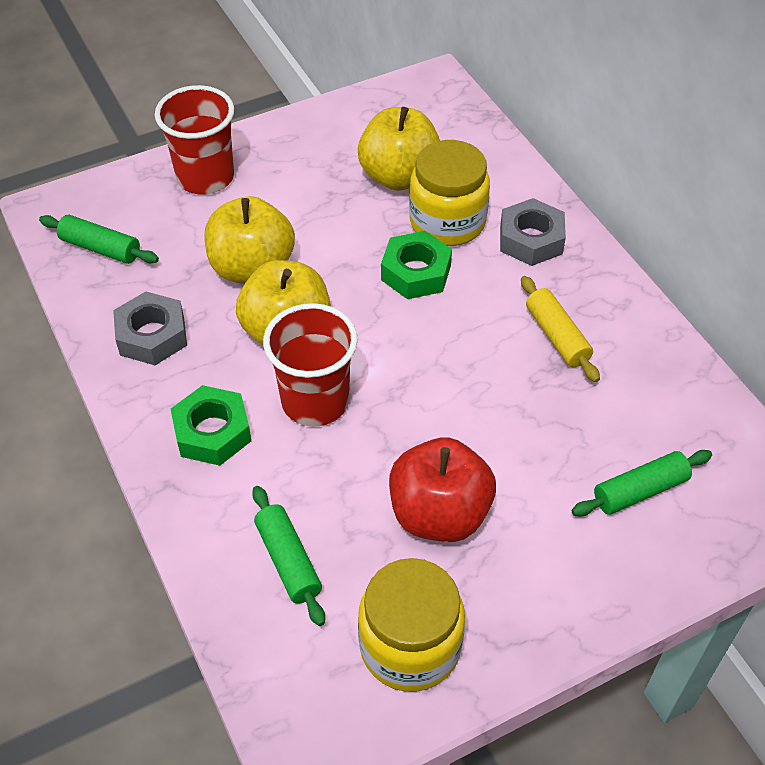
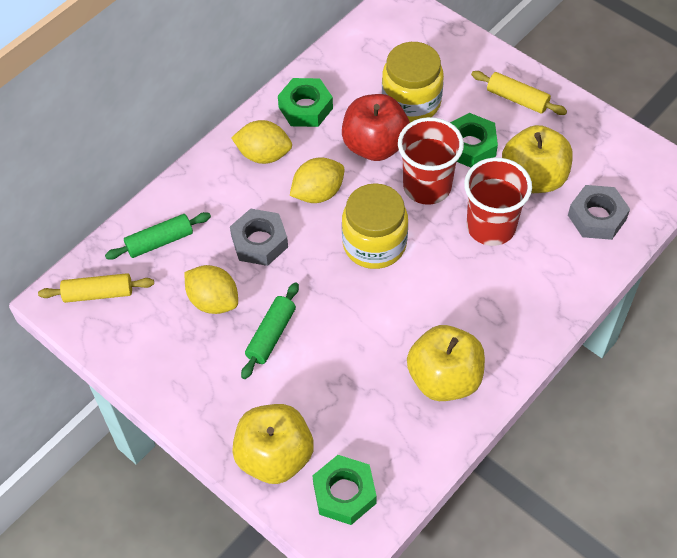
green nut: 2 -> 3
green rolling pin: 3 -> 2
yellow lemon: 0 -> 3
yellow rolling pin: 1 -> 2

